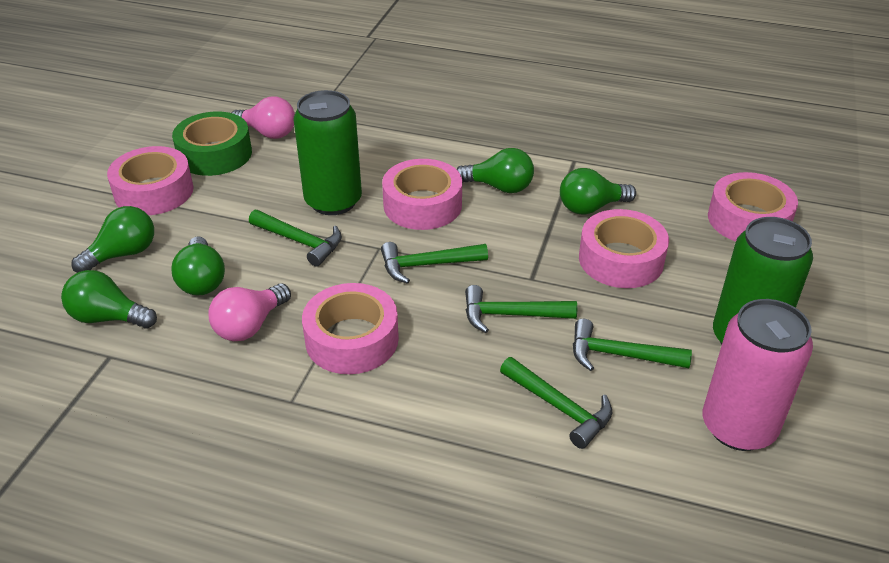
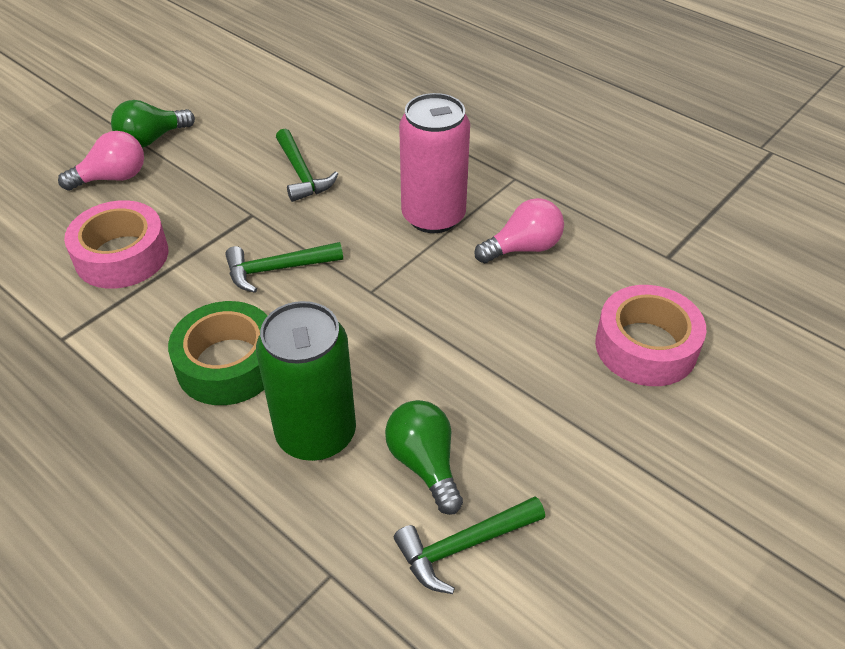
green can: 2 -> 1
green hammer: 5 -> 3
green light bulb: 5 -> 2
pink tape: 5 -> 2

